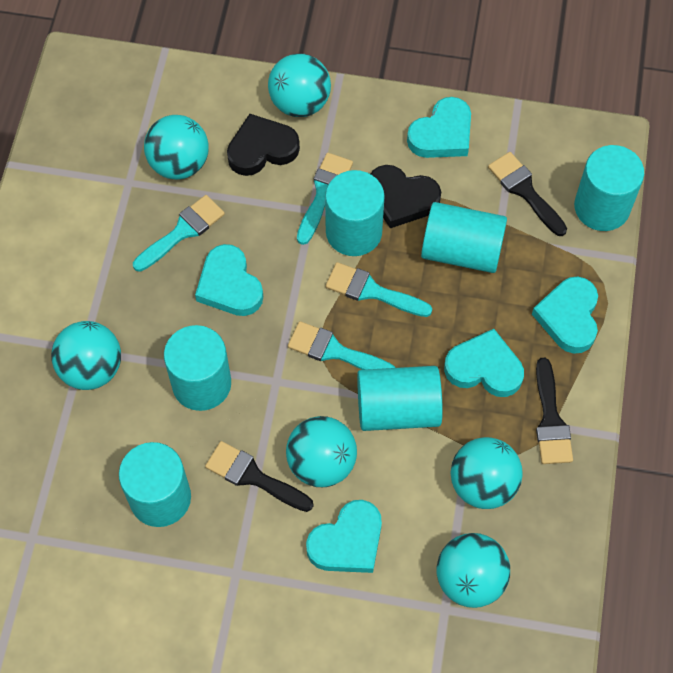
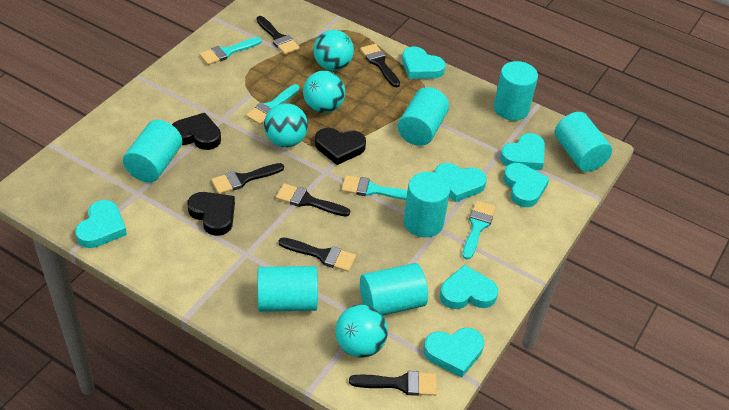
black brush: 3 -> 6
black heart: 2 -> 3
turquoise ball: 6 -> 4
turquoise cylinder: 6 -> 7
turquoise heart: 5 -> 7

